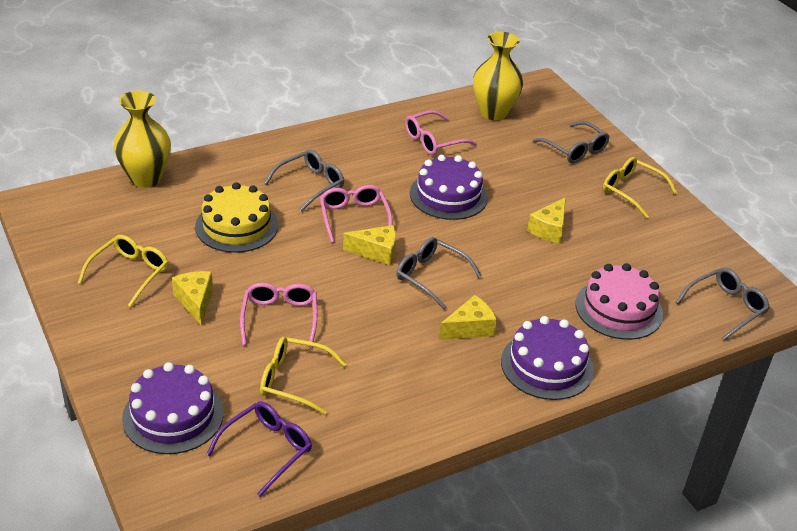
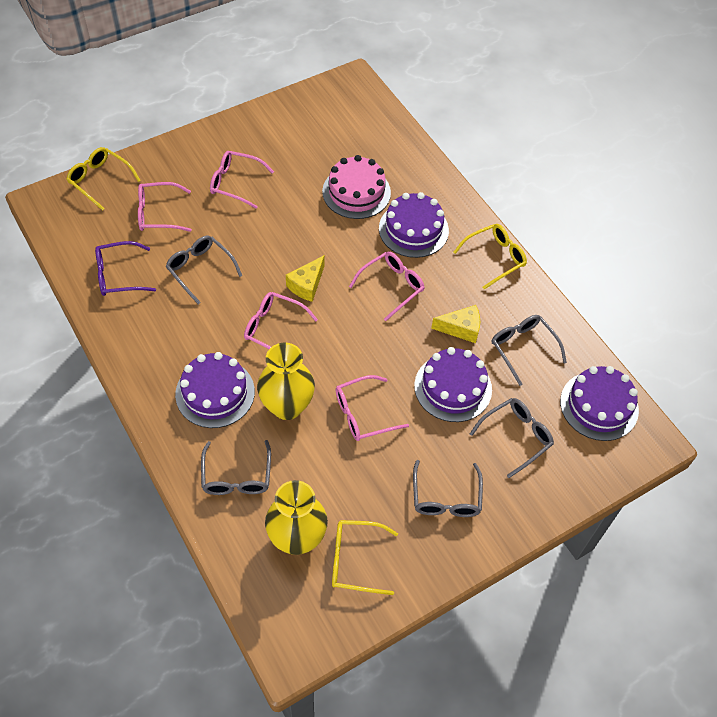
grey glasses: 4 -> 5
pink glasses: 3 -> 5
purple cake: 3 -> 4
yellow cake: 1 -> 0
yellow cheese: 4 -> 2

